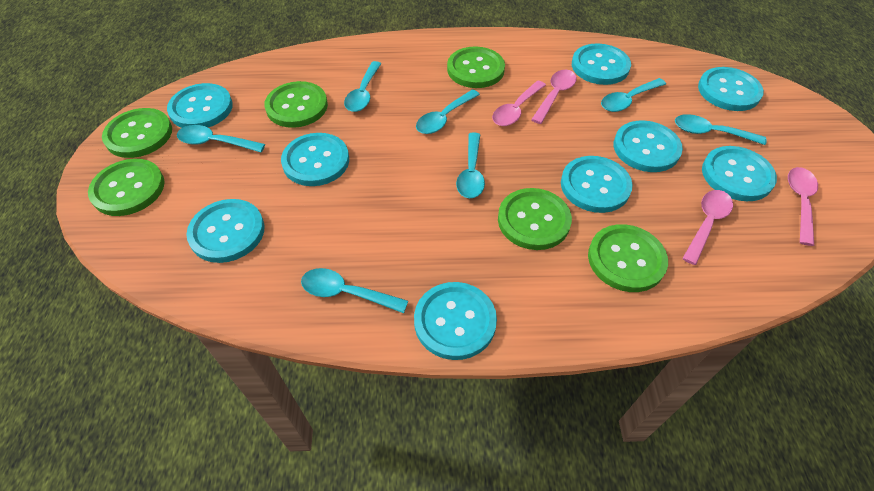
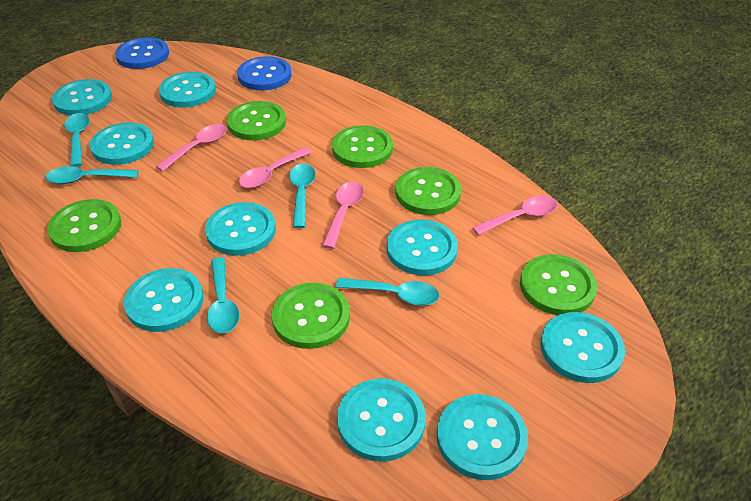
blue button: 0 -> 2
turquoise spoon: 7 -> 5

